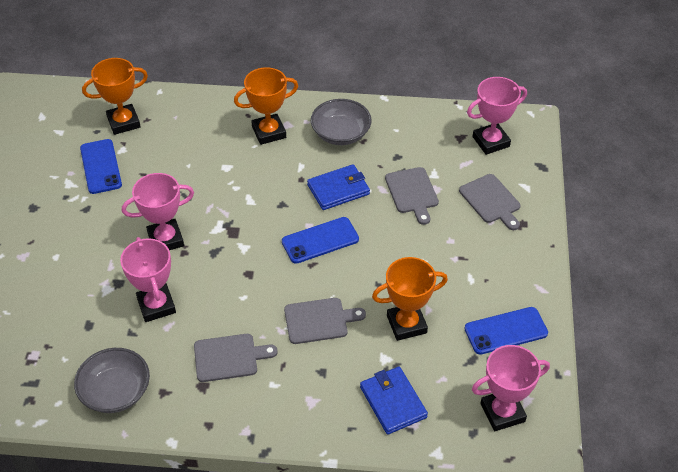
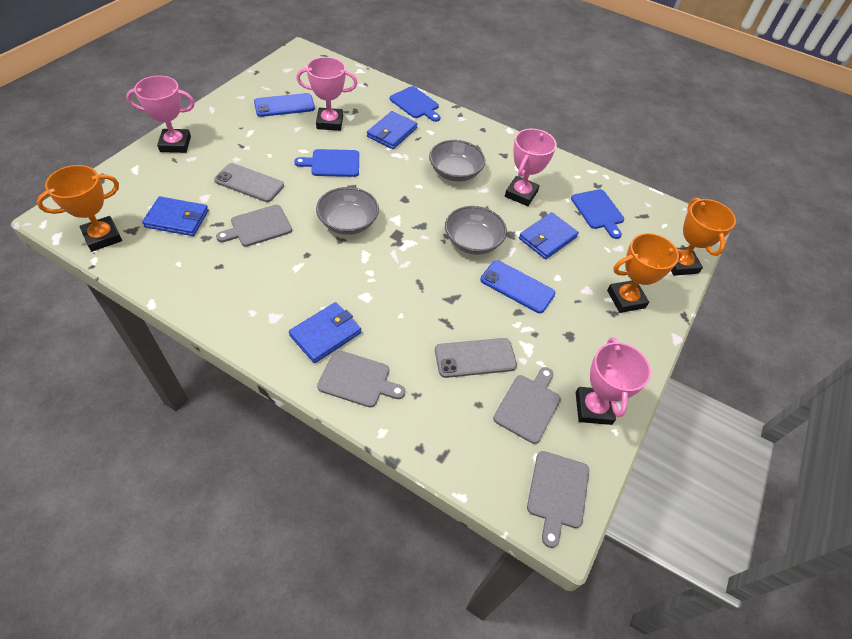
blue cutting board: 0 -> 3
blue phone: 3 -> 2
blue wallet: 2 -> 4
grey bowl: 2 -> 3
grey phone: 0 -> 2

